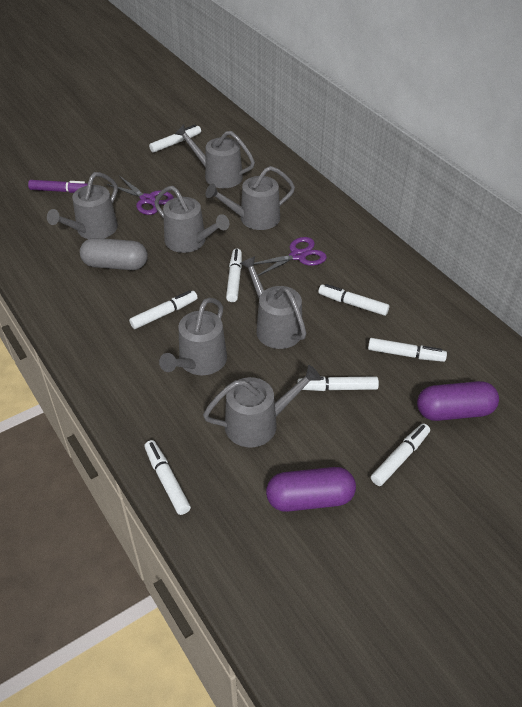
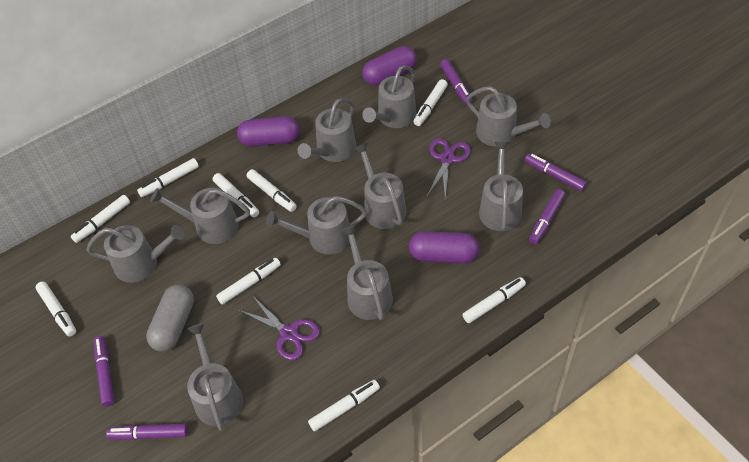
grey watering can: 7 -> 10
purple capsule: 2 -> 3
purple marker: 1 -> 5
white marker: 8 -> 9

